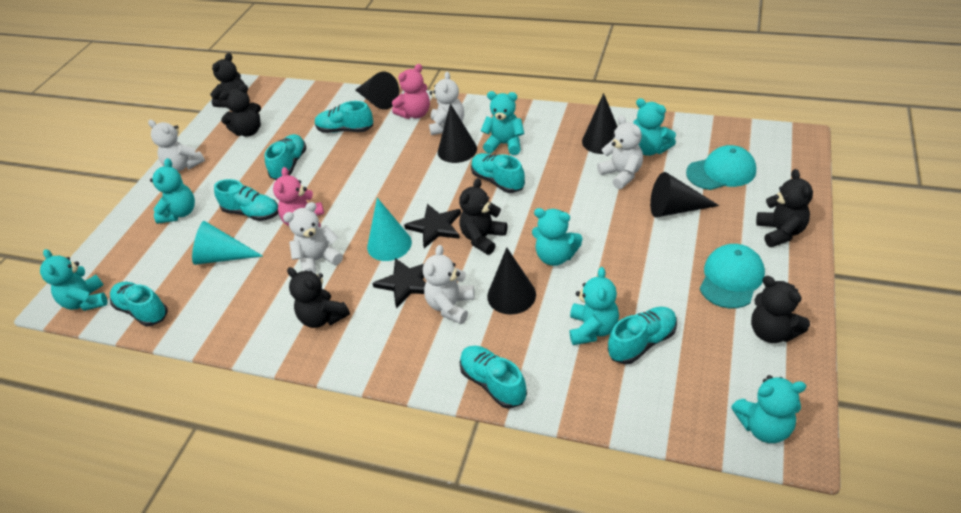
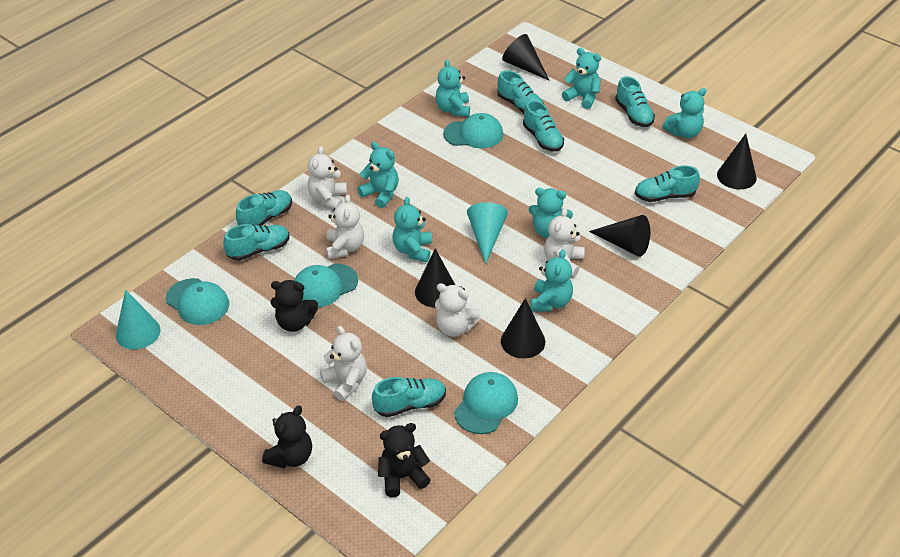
black star: 2 -> 0
black teddy bear: 6 -> 3
pink teddy bear: 2 -> 0
turquoise cap: 2 -> 4

